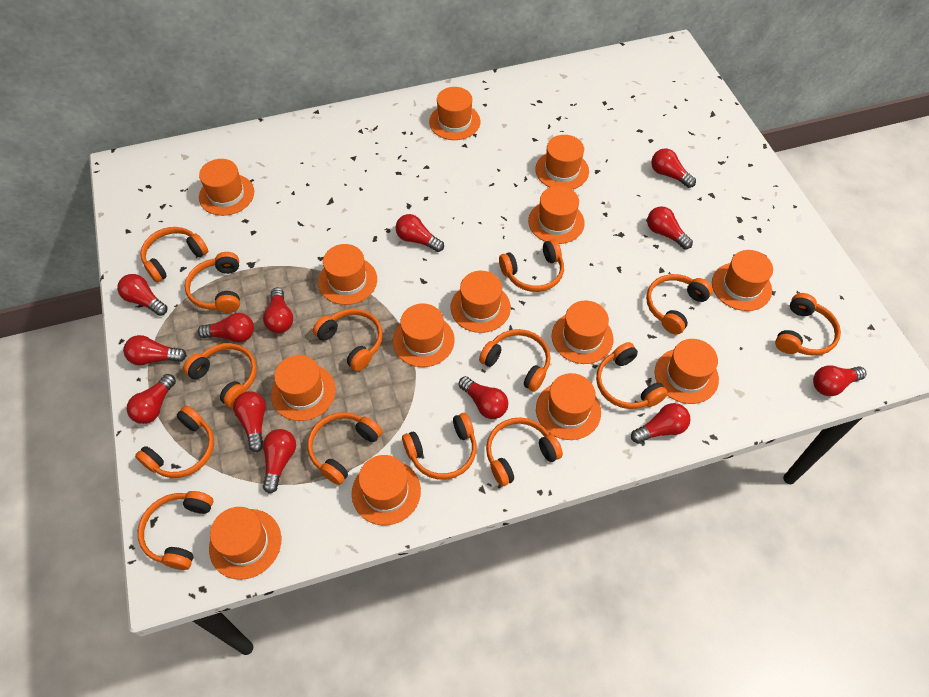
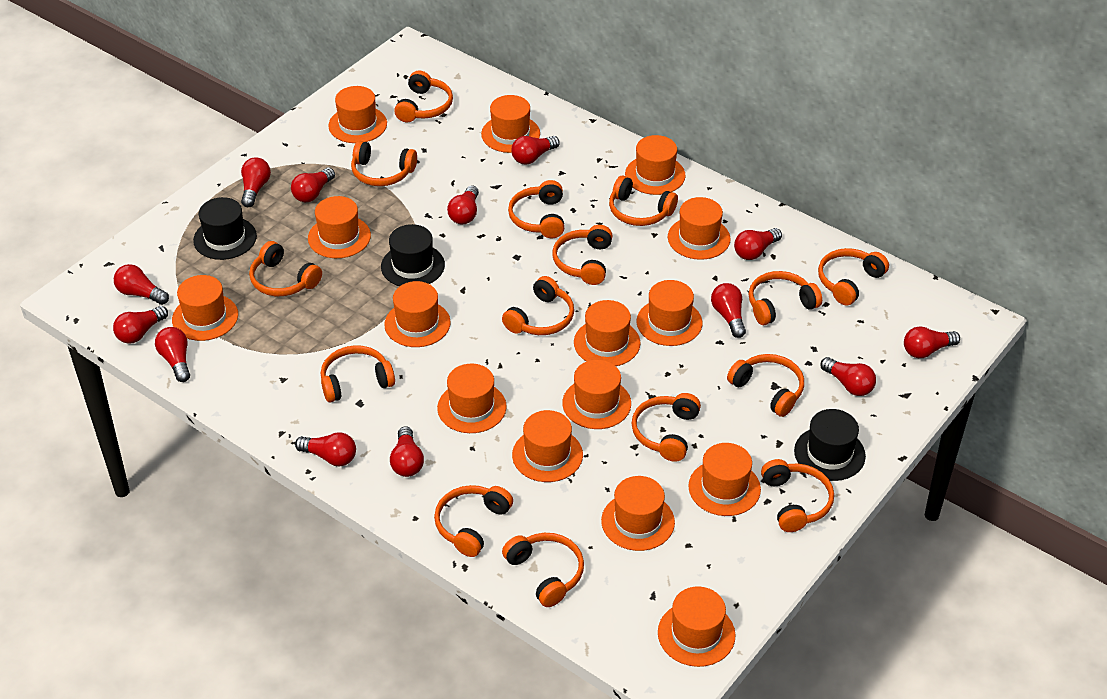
black hat: 0 -> 3
orange hat: 14 -> 15
orange headphones: 14 -> 15

